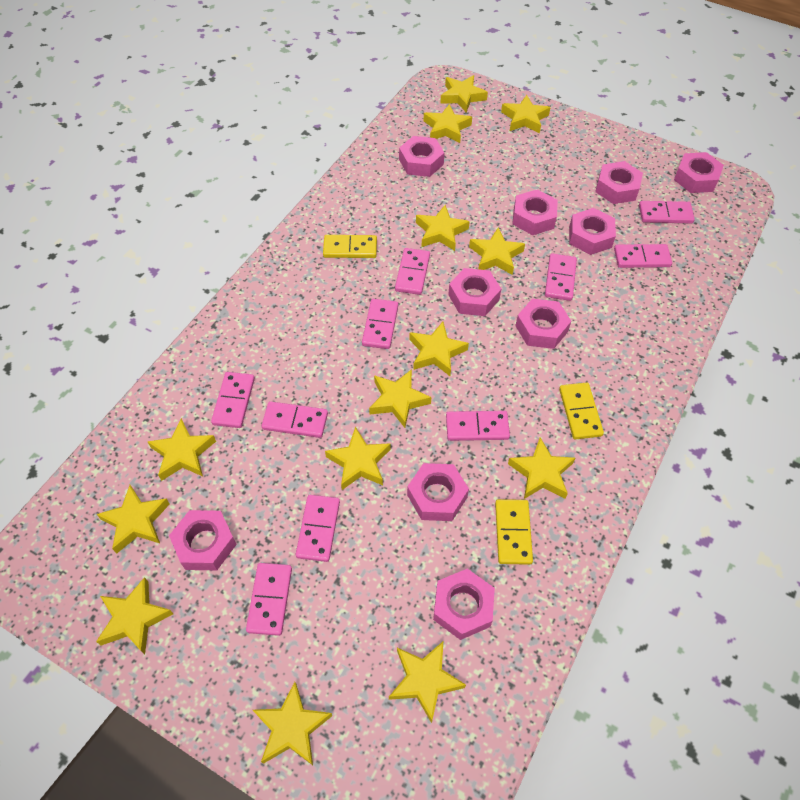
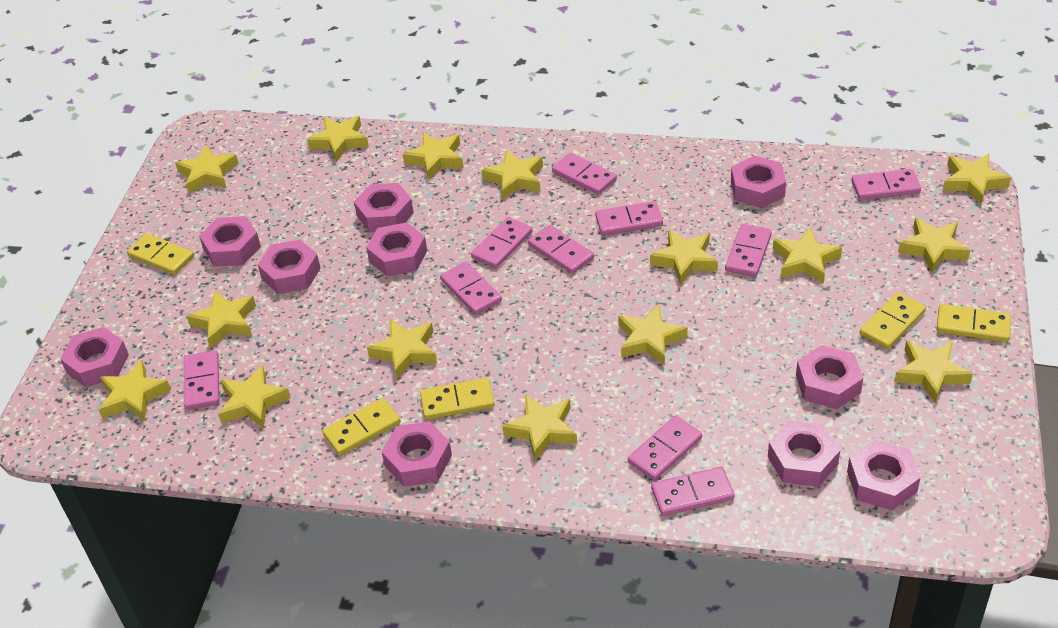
yellow domino: 3 -> 5
yellow star: 14 -> 15

